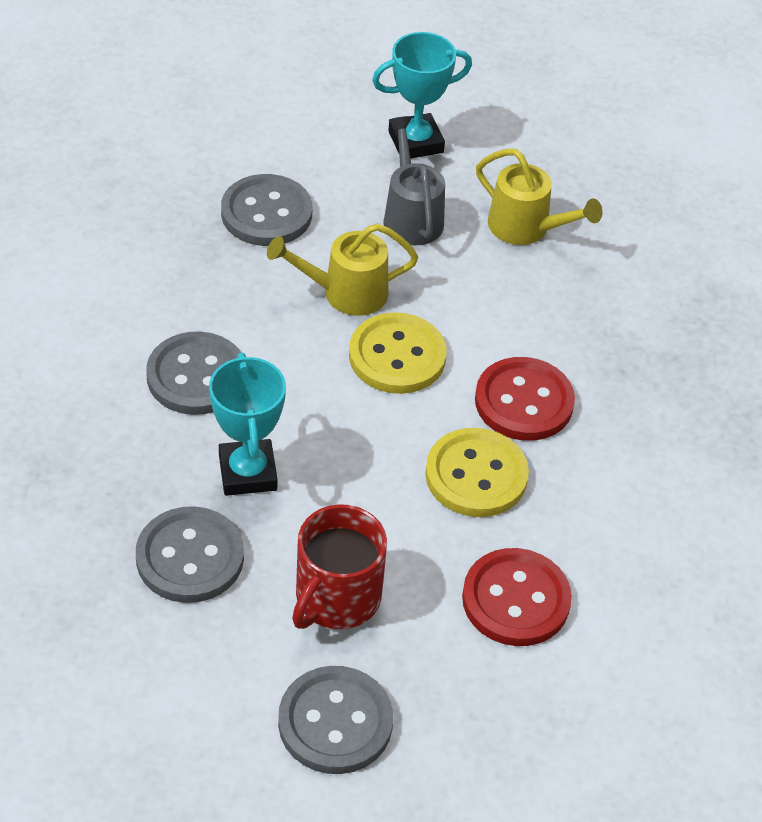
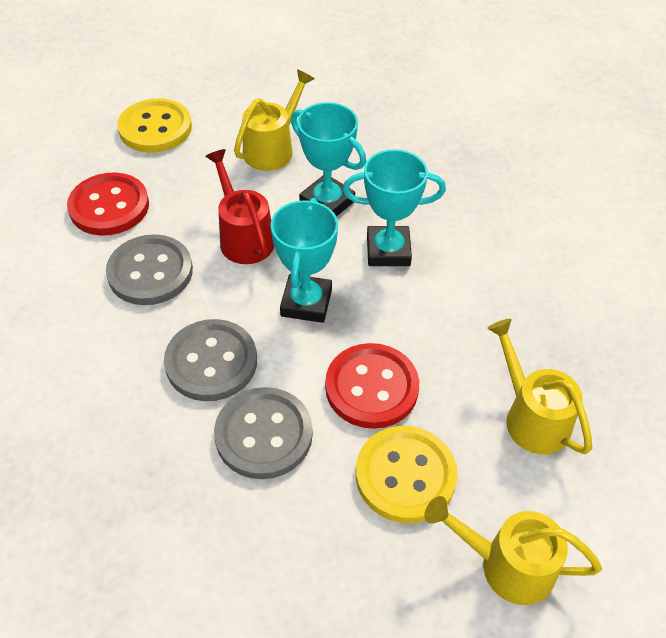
grey button: 4 -> 3
grey watering can: 1 -> 0
red mug: 1 -> 0
red watering can: 0 -> 1
turquoise trophy: 2 -> 3
yellow watering can: 2 -> 3

